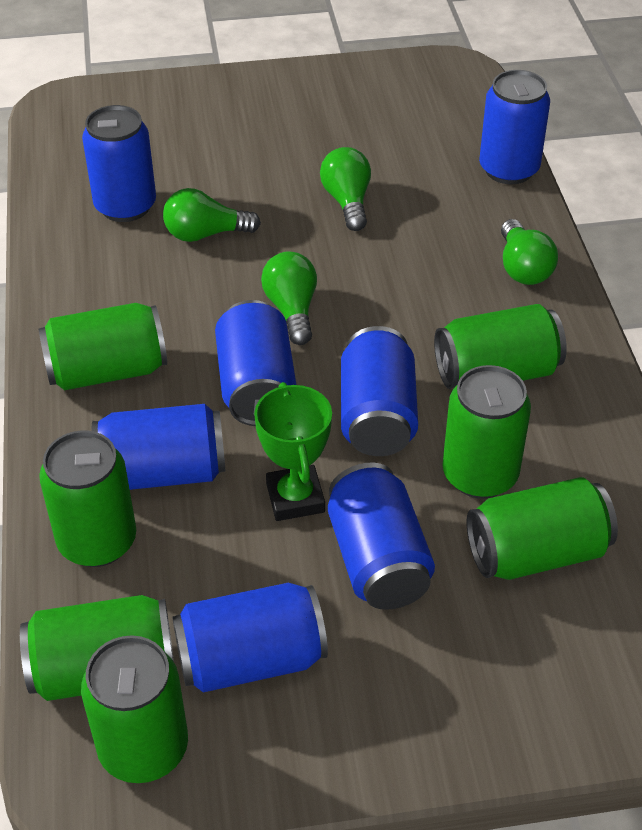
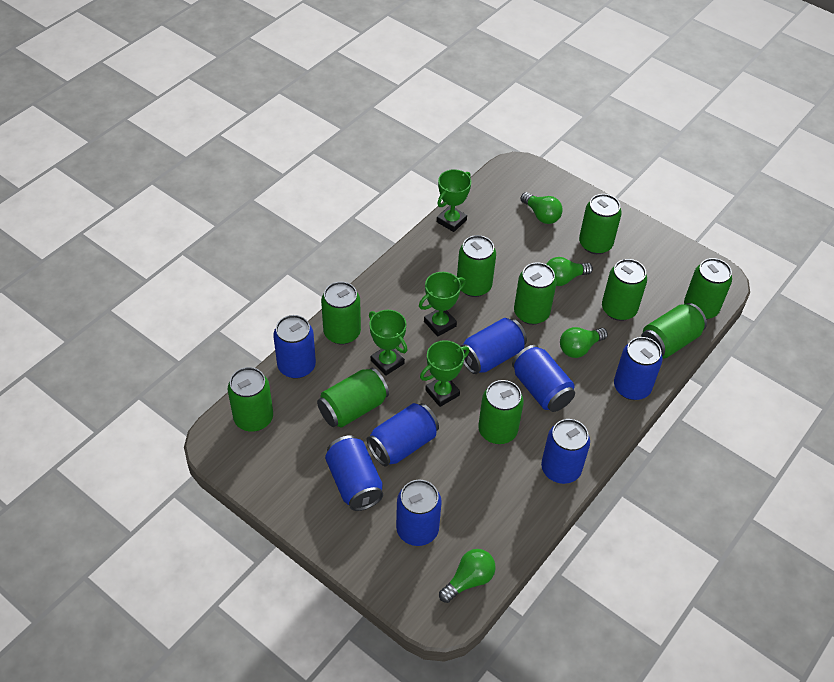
blue can: 7 -> 8
green can: 7 -> 10
green trophy: 1 -> 4

